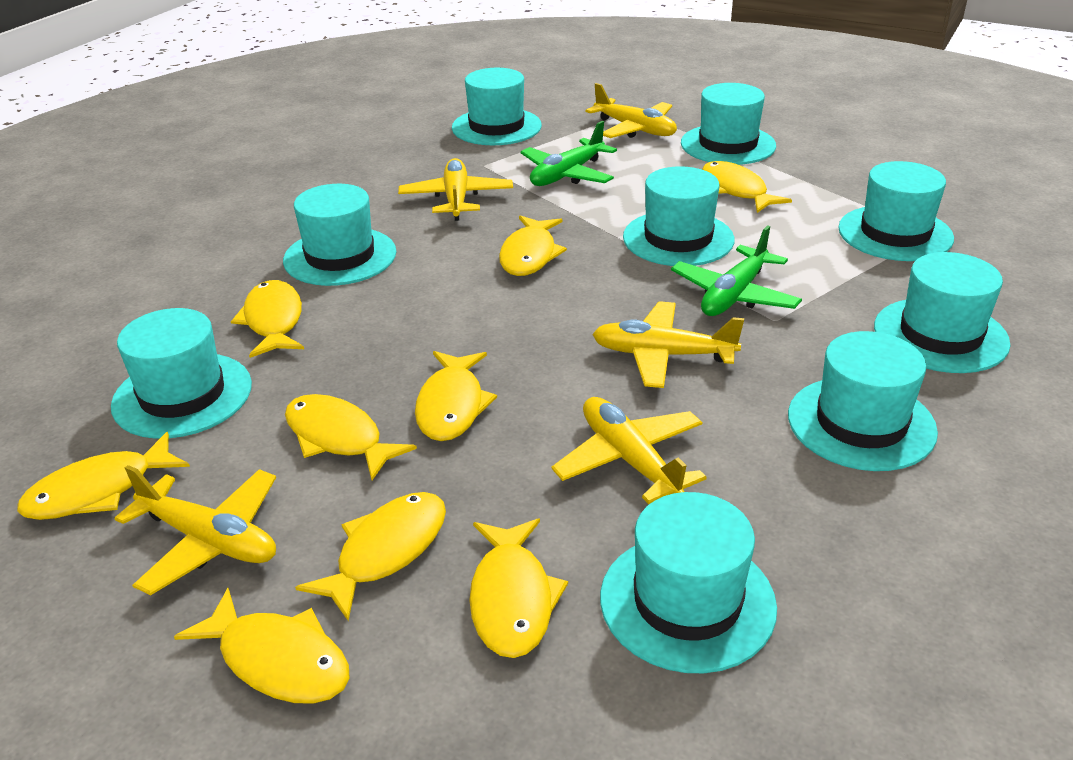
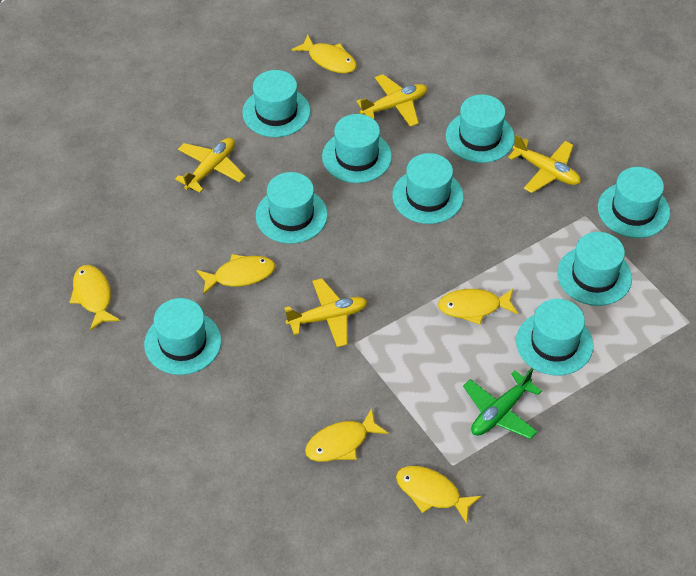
green plane: 2 -> 1
yellow fish: 9 -> 6
yellow plane: 5 -> 4

